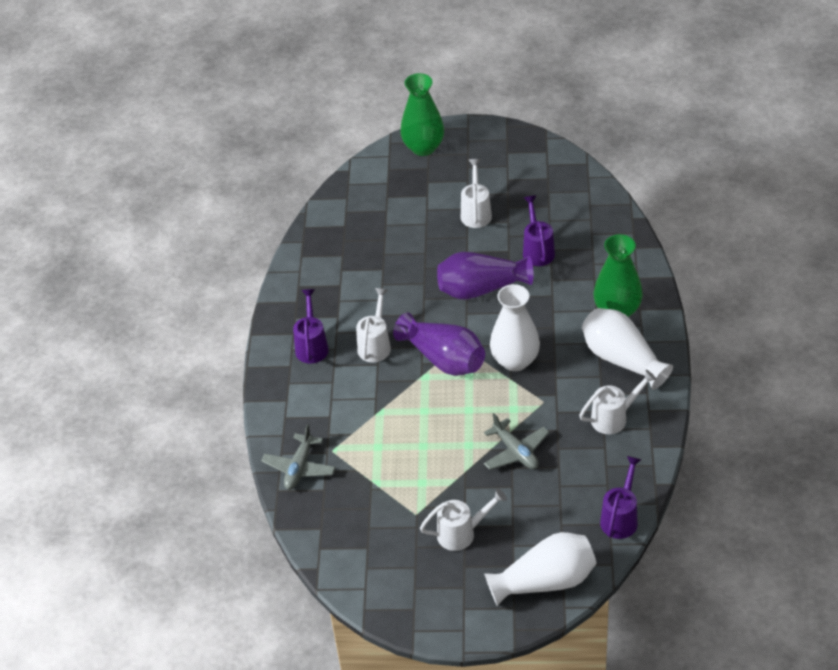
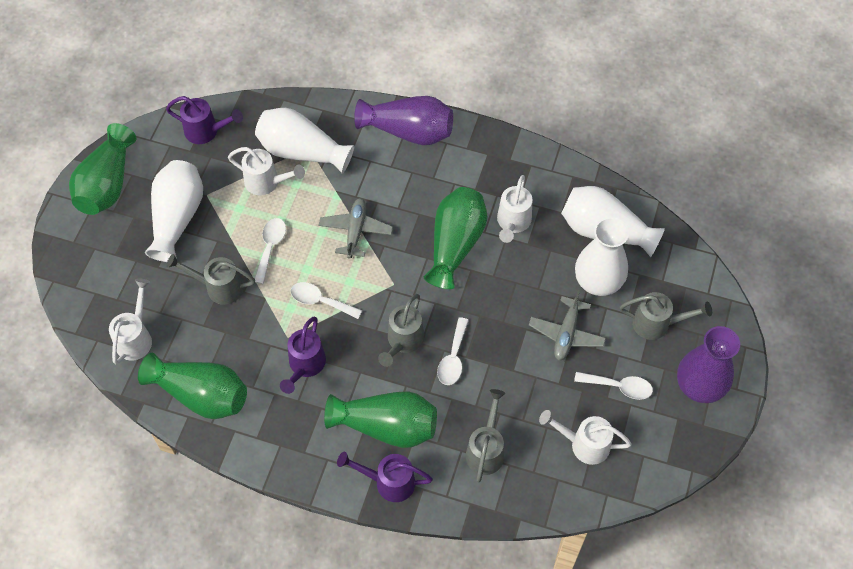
green vase: 2 -> 4
grey watering can: 0 -> 4
white spoon: 0 -> 4
white vase: 3 -> 4

